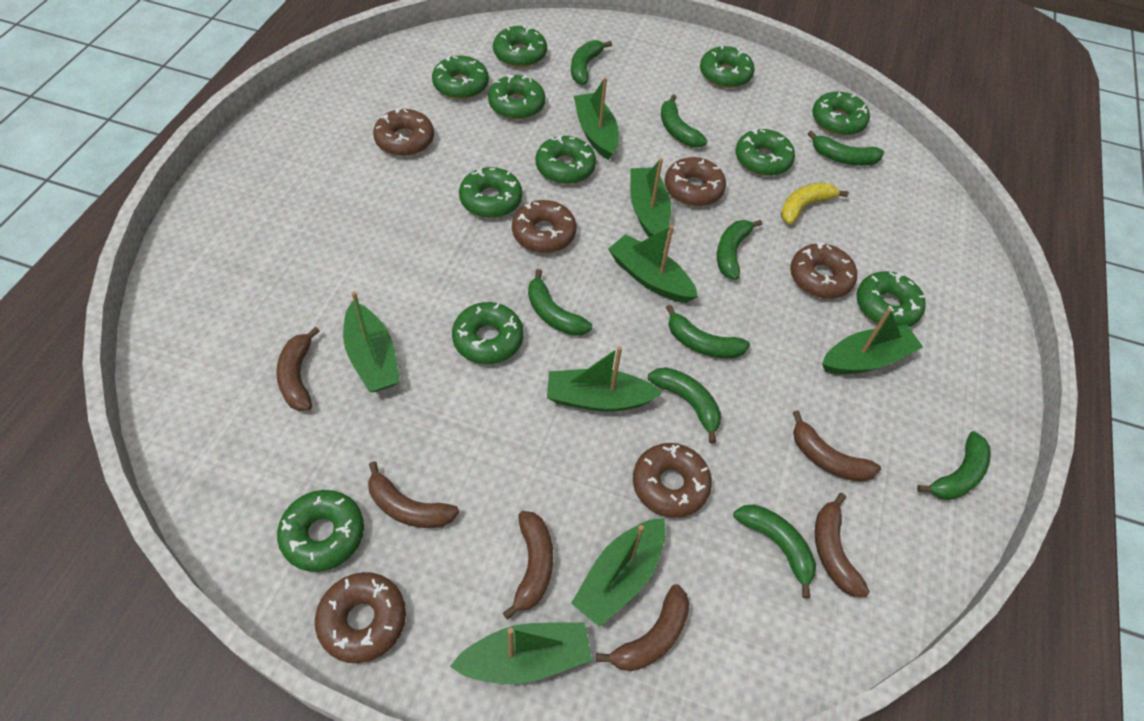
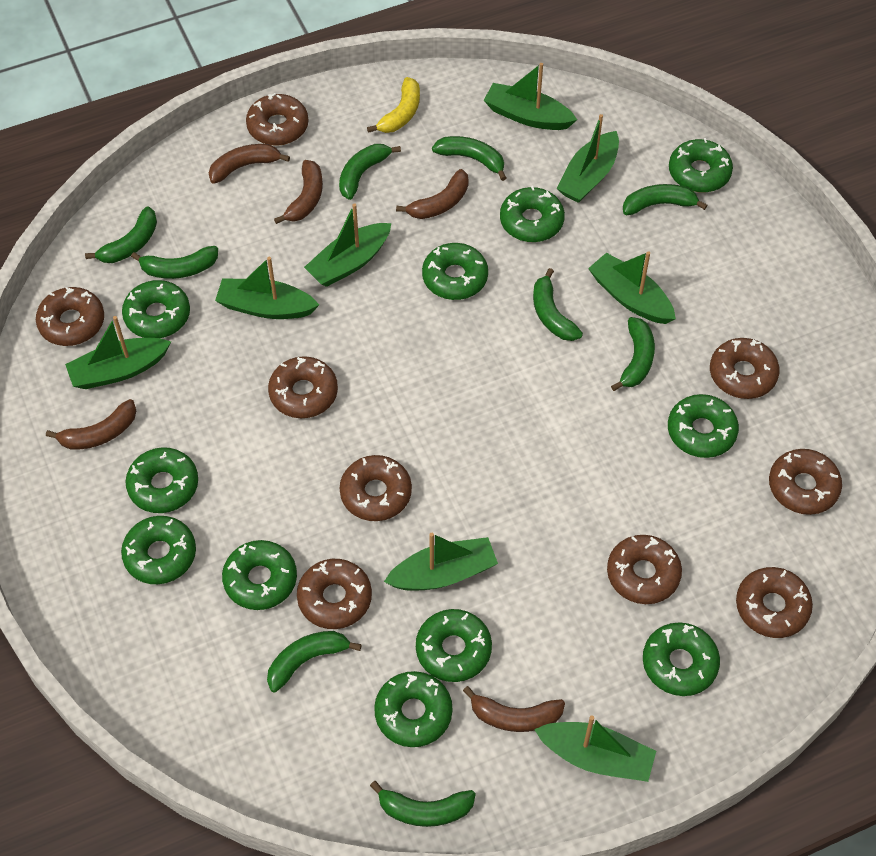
brown banana: 6 -> 5
brown donut: 6 -> 9

